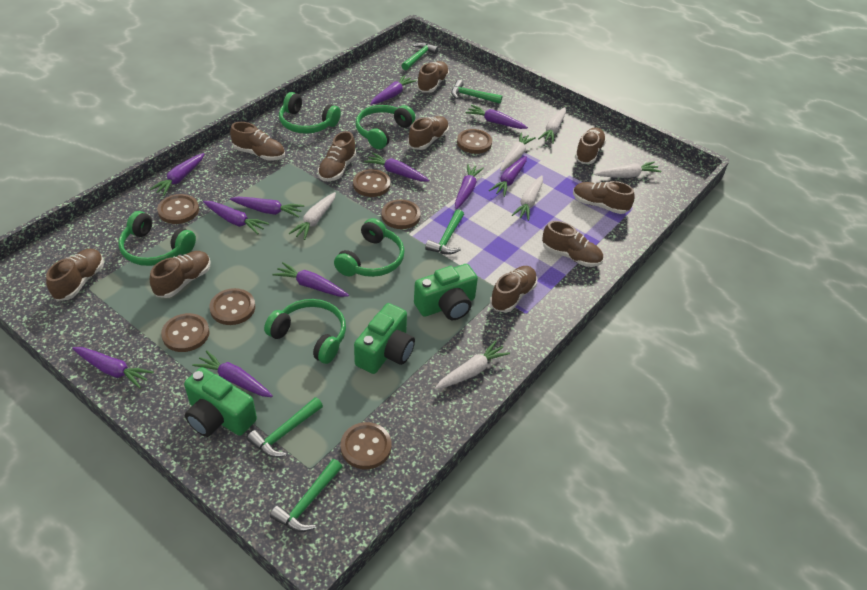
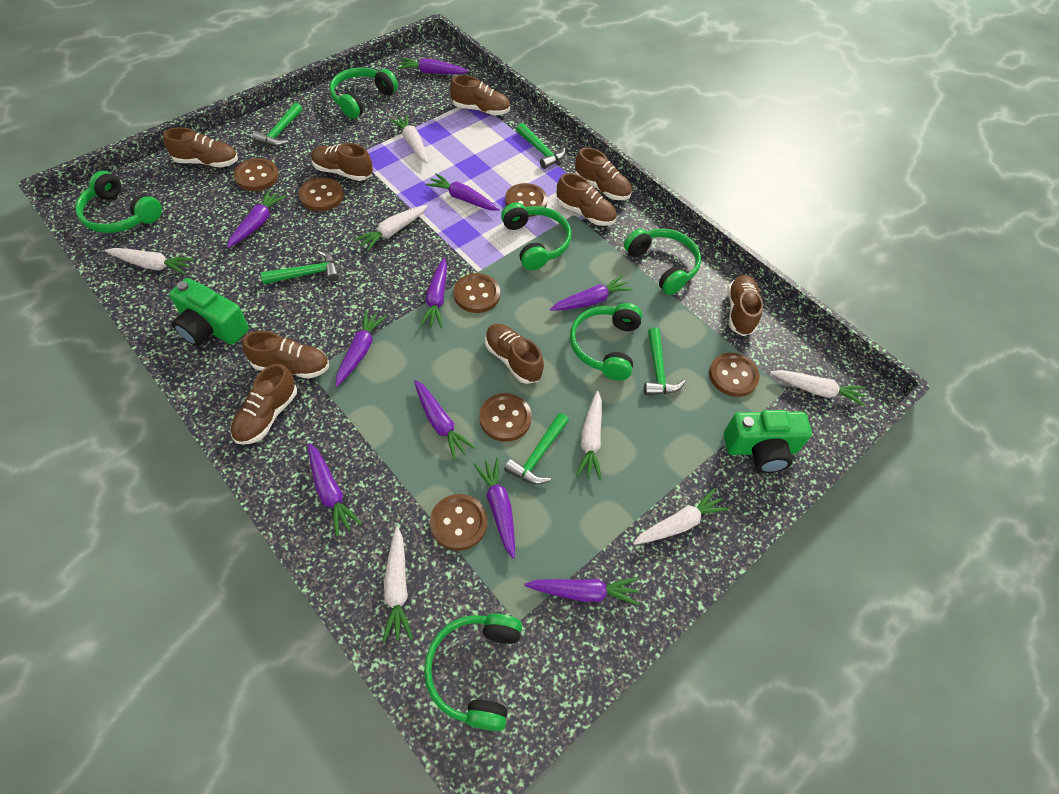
brown shoe: 10 -> 9
green camera: 3 -> 2
green headphones: 5 -> 6
purple carrot: 11 -> 10
white carrot: 6 -> 7

